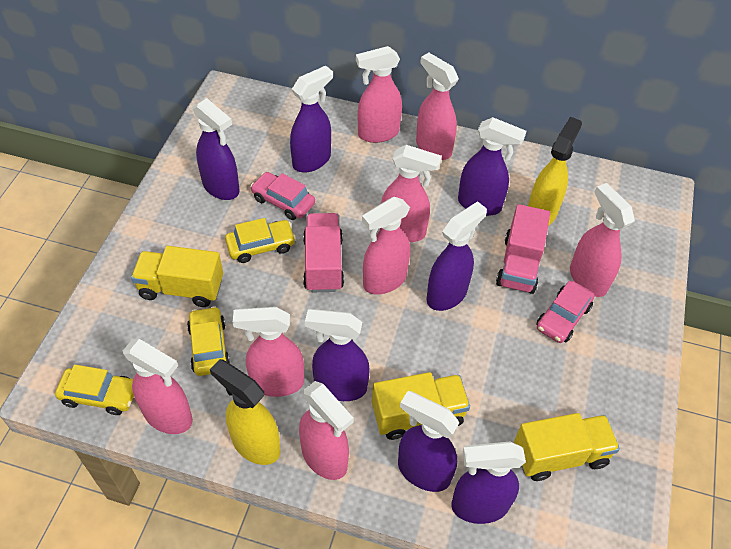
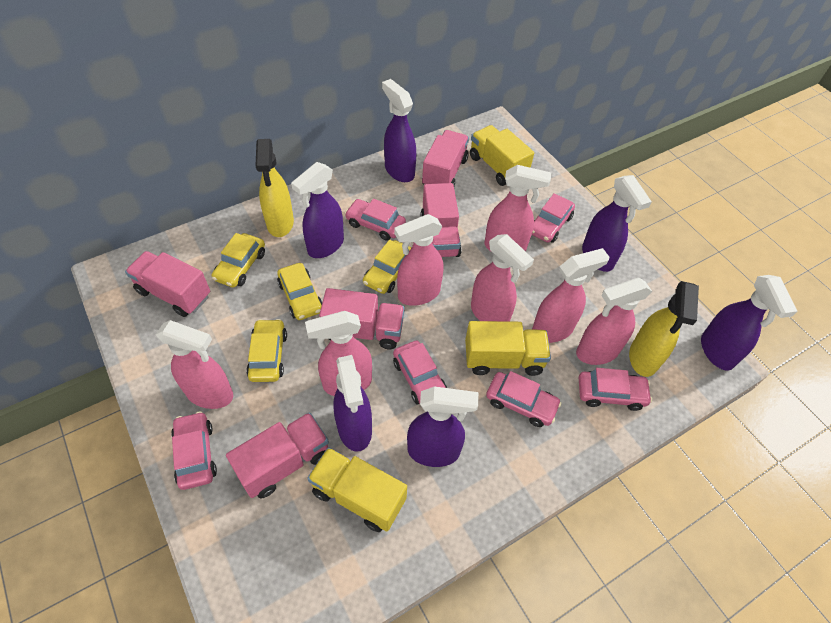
pink car: 2 -> 6
pink spray bottle: 8 -> 7
pink truck: 2 -> 5
purple spray bottle: 7 -> 6
yellow car: 3 -> 4

